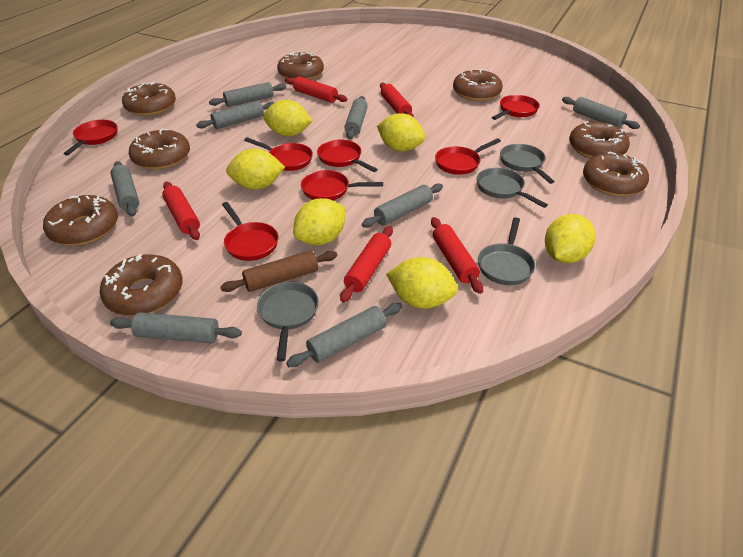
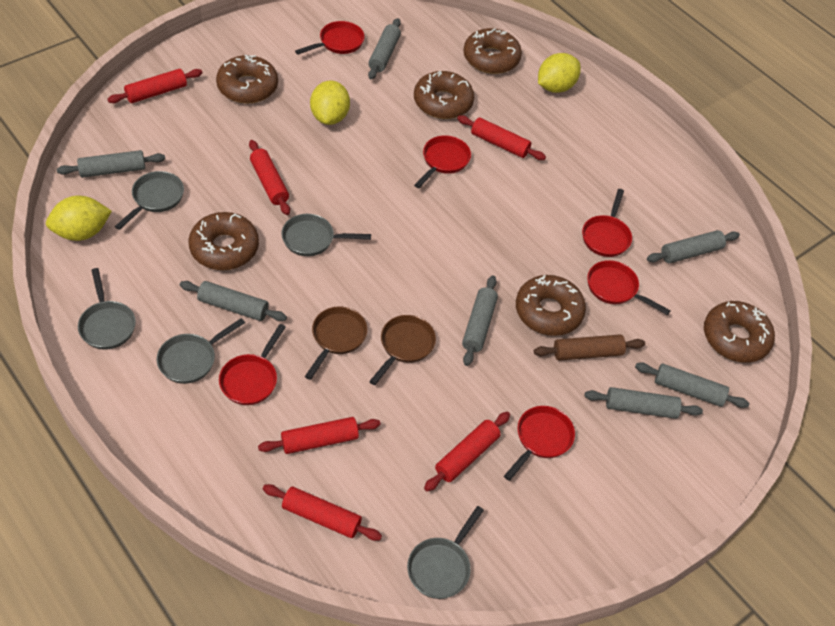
brown donut: 8 -> 6
brown pan: 0 -> 2
grey pan: 4 -> 5
grey rolling pin: 8 -> 7
red pan: 7 -> 6
red rolling pin: 5 -> 6
yellow lemon: 6 -> 3

